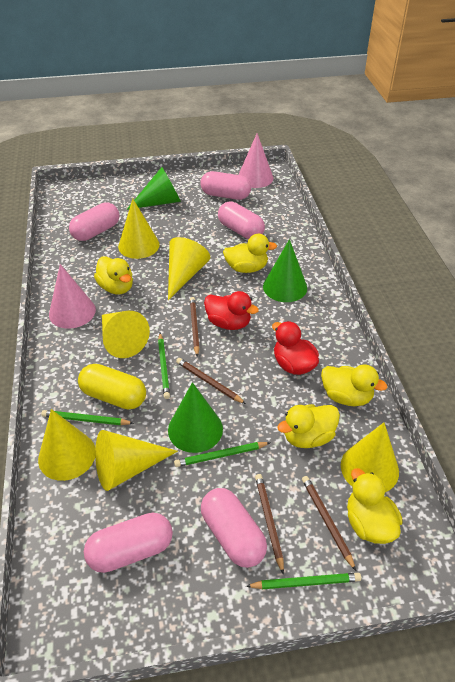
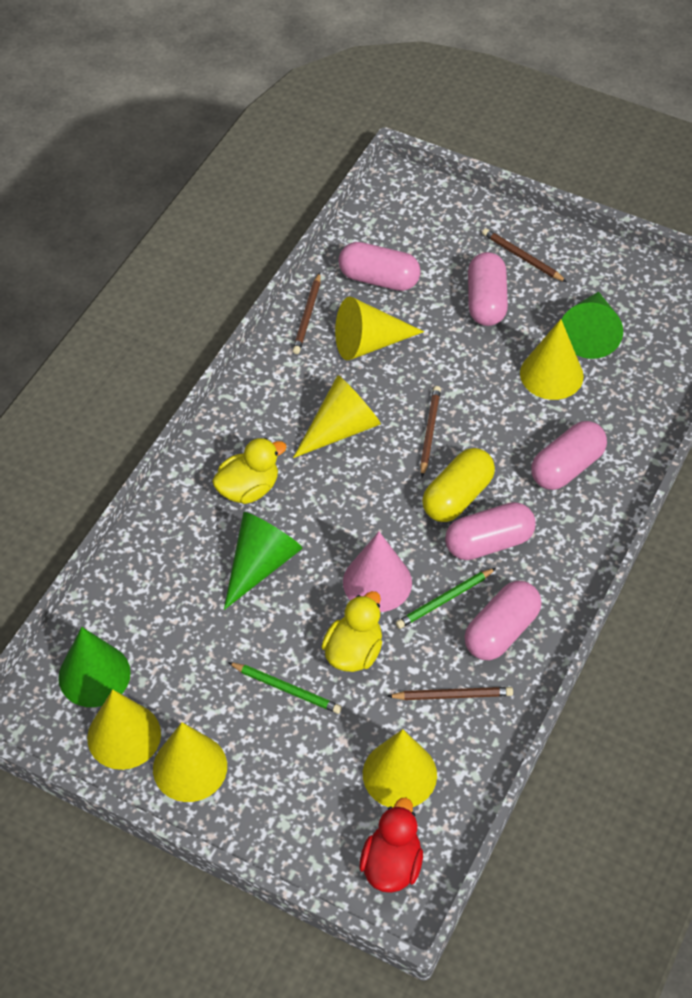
green pencil: 4 -> 2
pink cone: 2 -> 1
red duck: 2 -> 1
yellow duck: 5 -> 2

